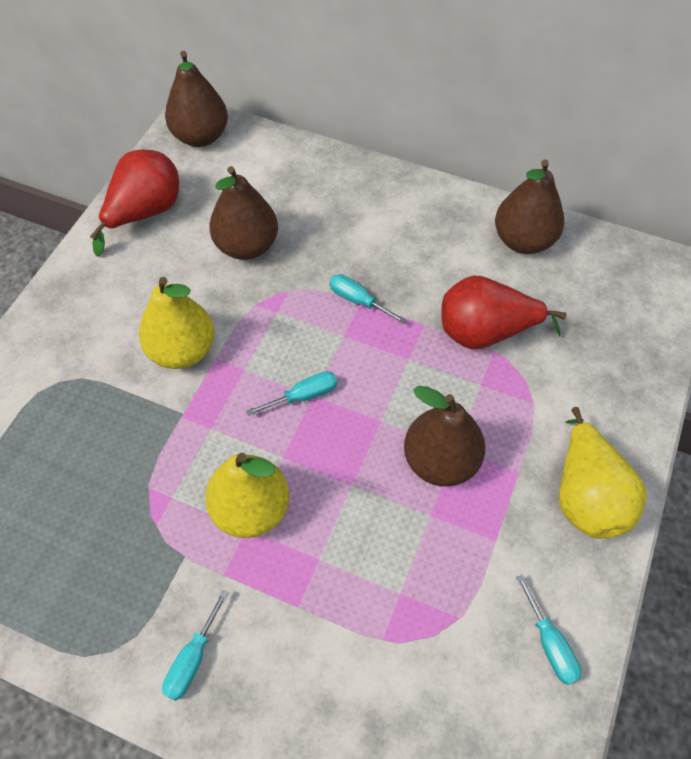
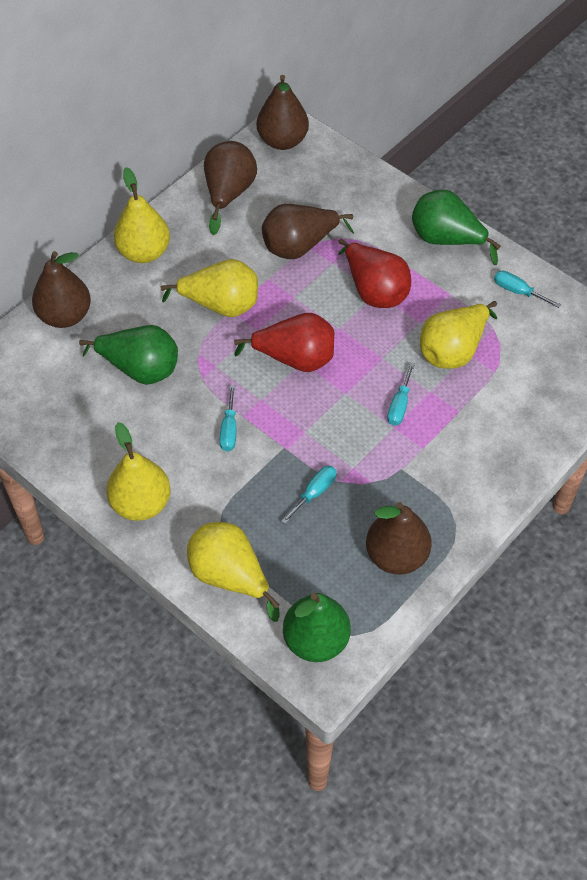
brown pear: 4 -> 5
green pear: 0 -> 3
yellow pear: 3 -> 5

